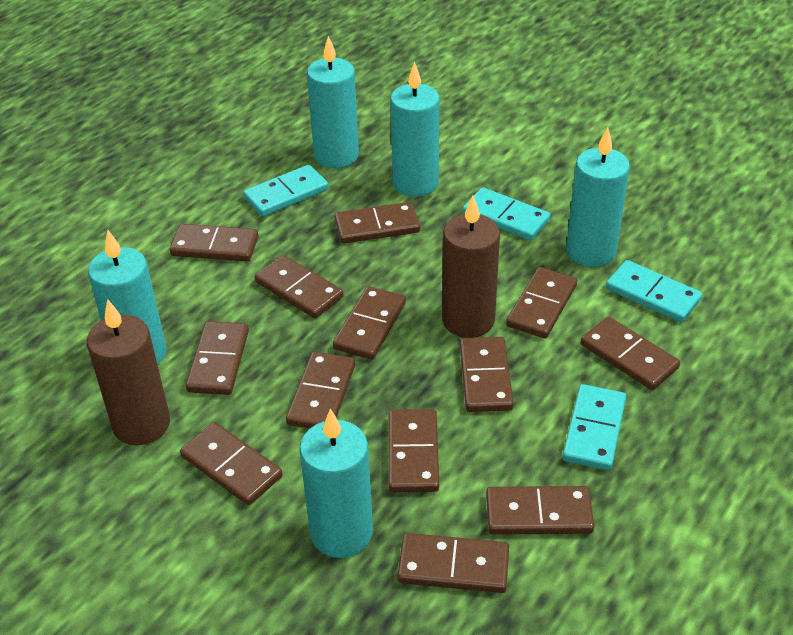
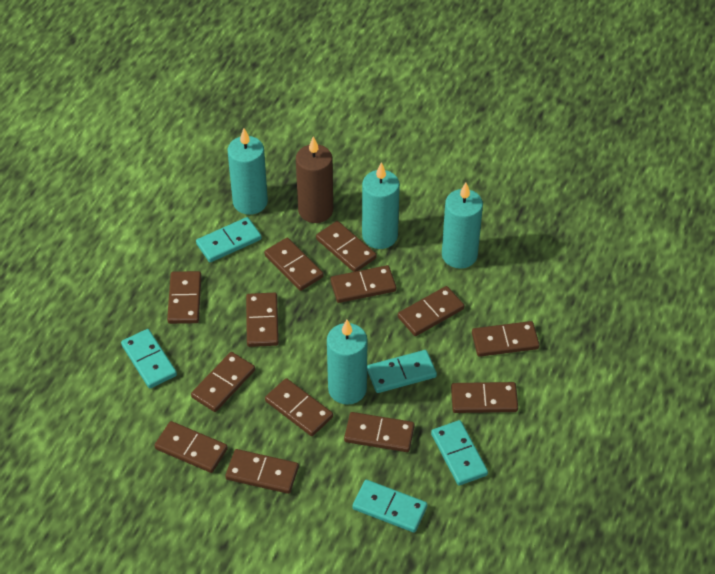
brown candle: 2 -> 1
turquoise candle: 5 -> 4
turquoise domino: 4 -> 5

